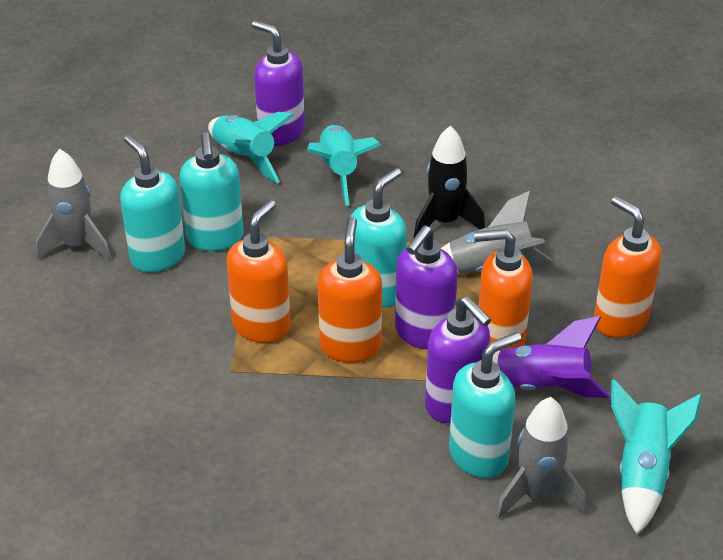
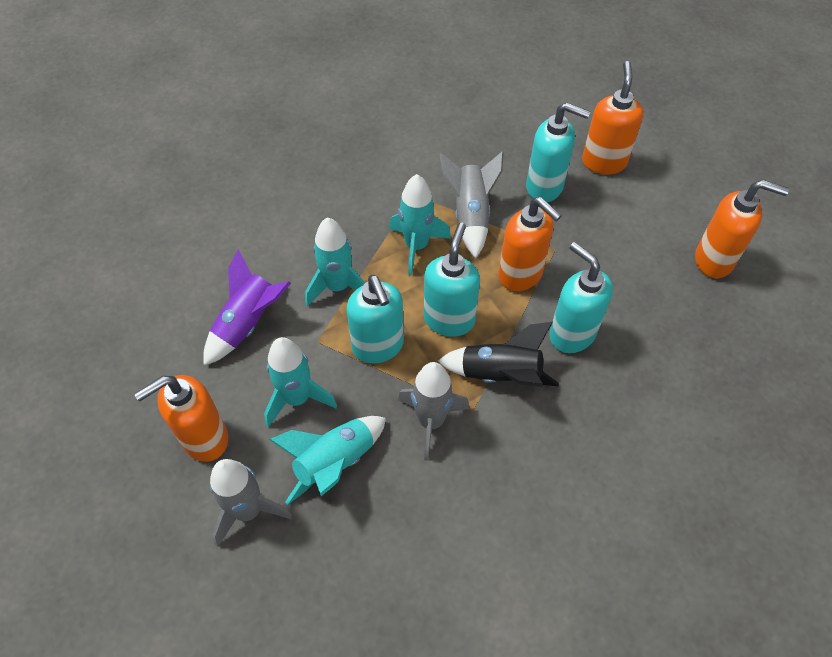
purple soap dispenser: 3 -> 0
turquoise rocket: 3 -> 4

